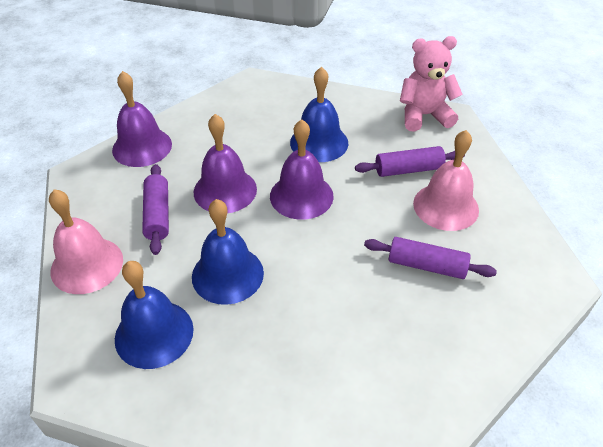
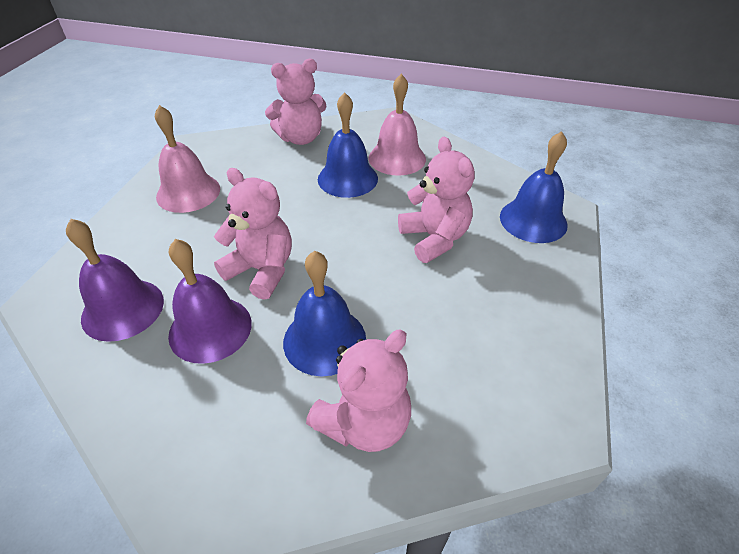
pink teddy bear: 1 -> 4
purple bell: 3 -> 2
purple rolling pin: 3 -> 0

